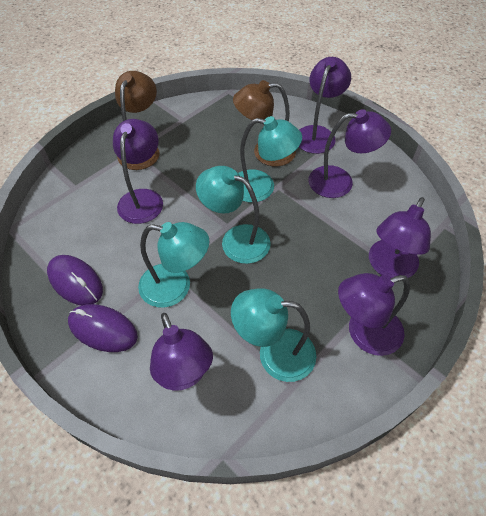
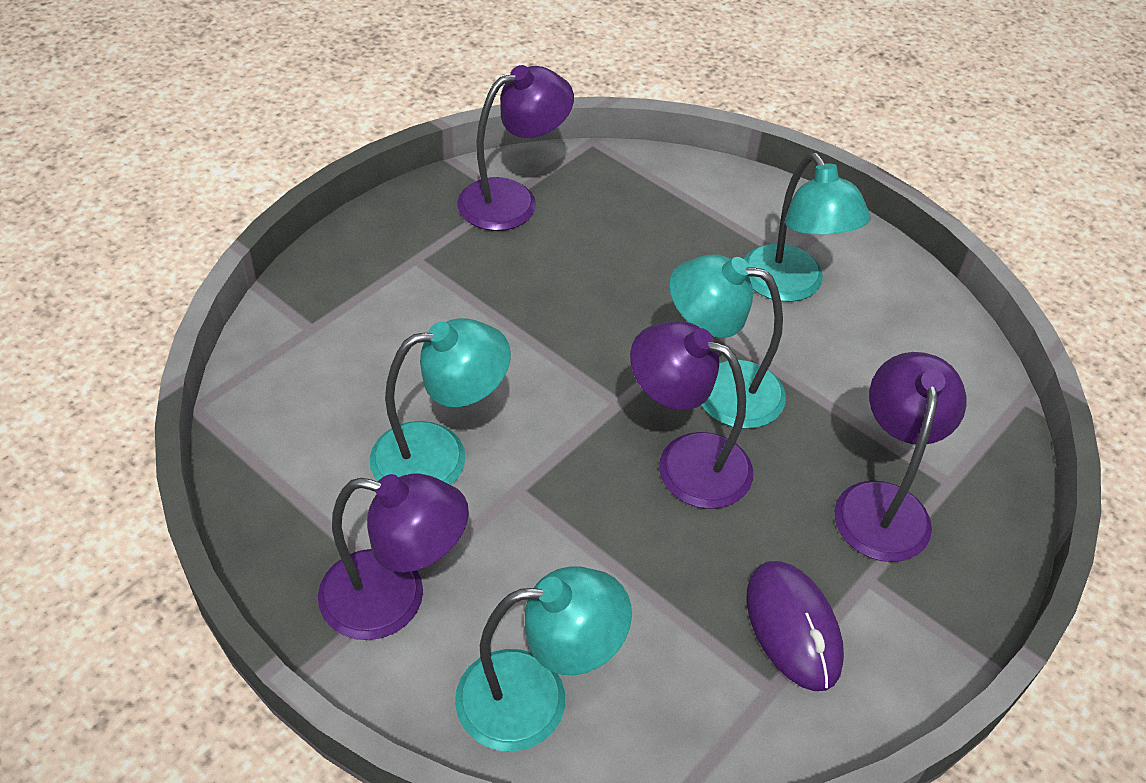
brown lamp: 2 -> 0
purple lamp: 6 -> 4
purple mouse: 2 -> 1

